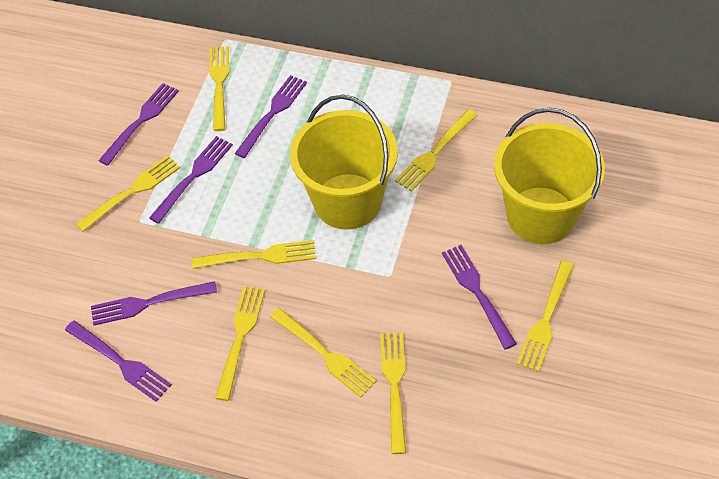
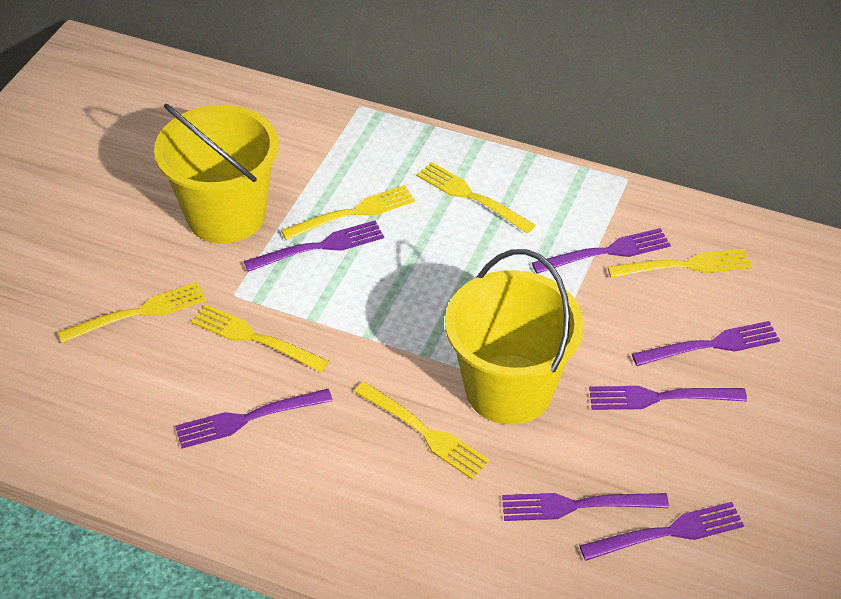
purple fork: 6 -> 7
yellow fork: 8 -> 6

